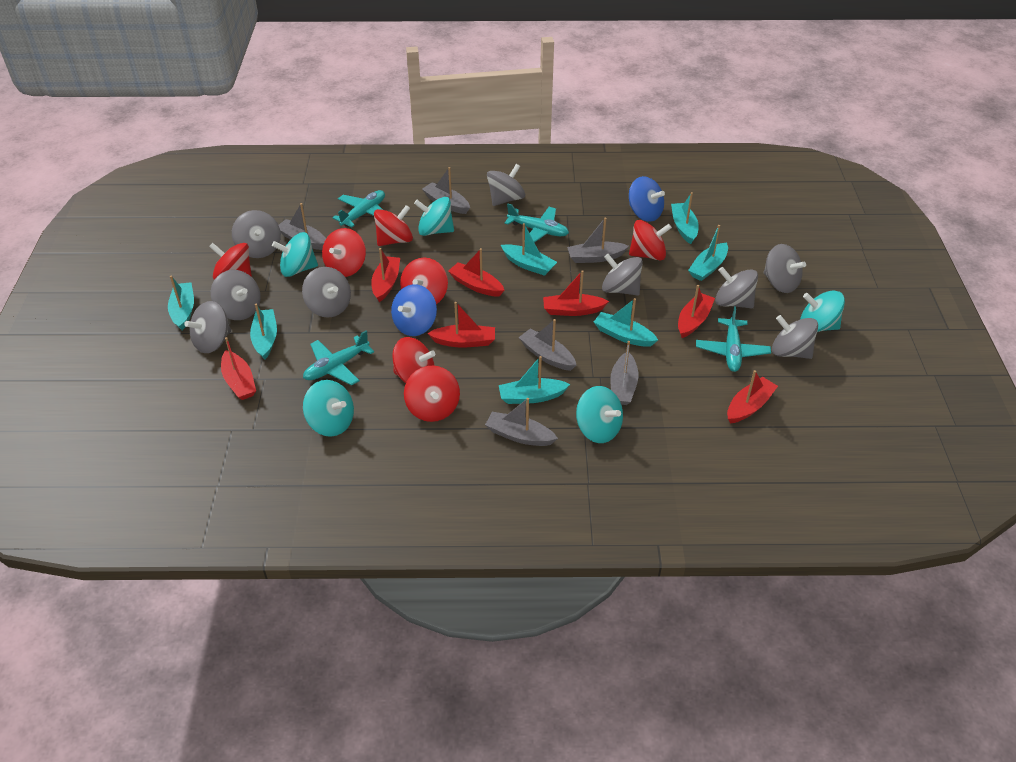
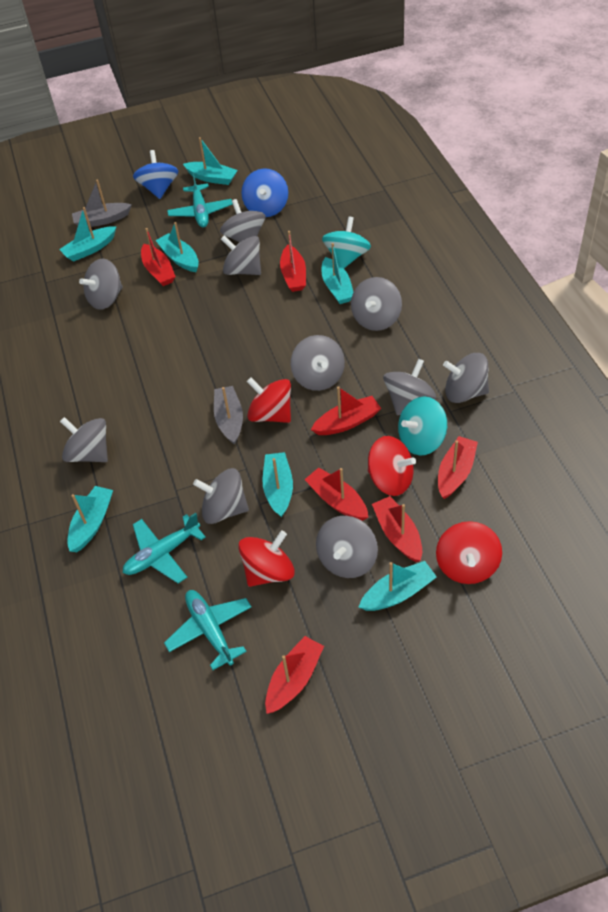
grey boat: 6 -> 2
grey spinning top: 9 -> 10
red spinning top: 7 -> 4
turquoise plane: 4 -> 3
turquoise spinning top: 5 -> 2

